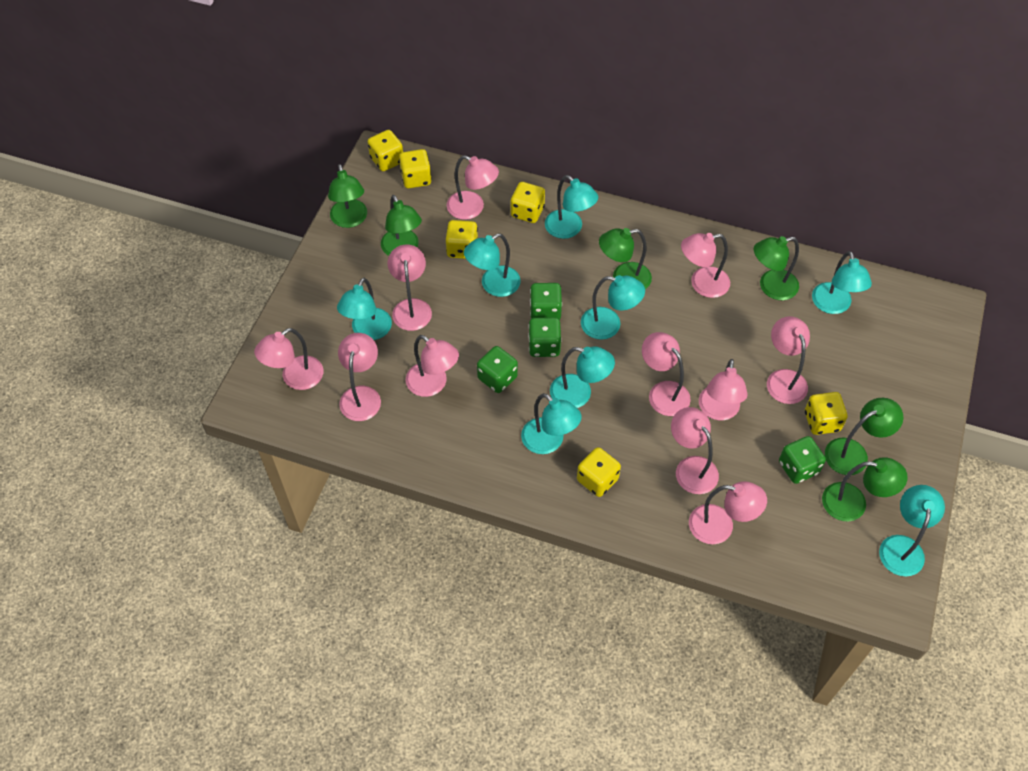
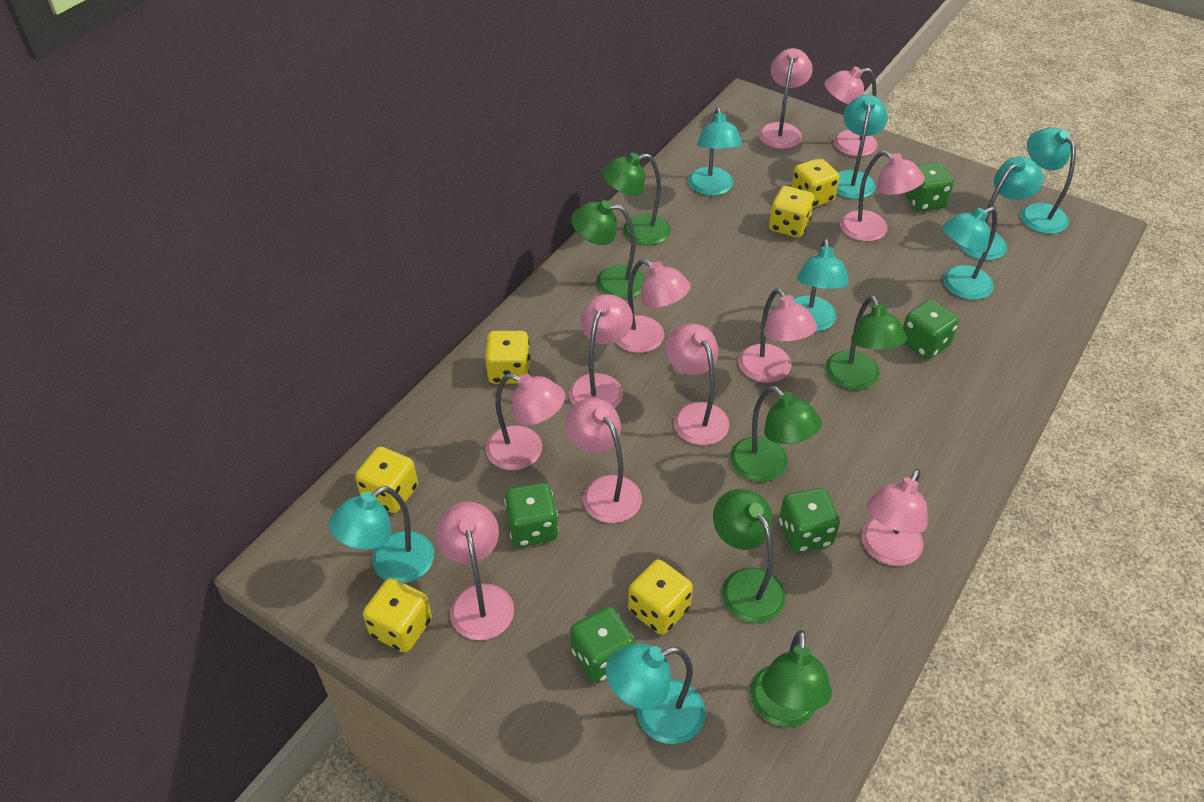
green dice: 4 -> 5

